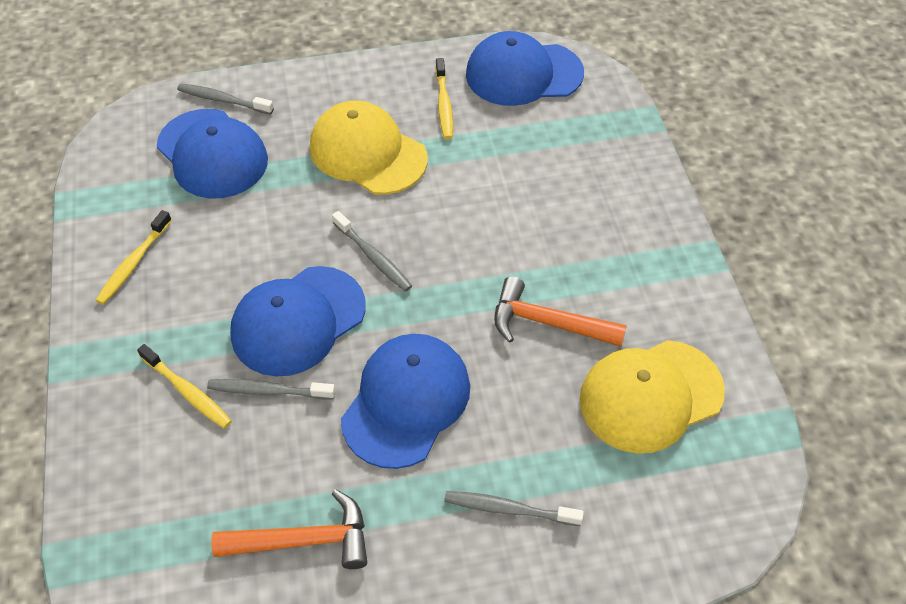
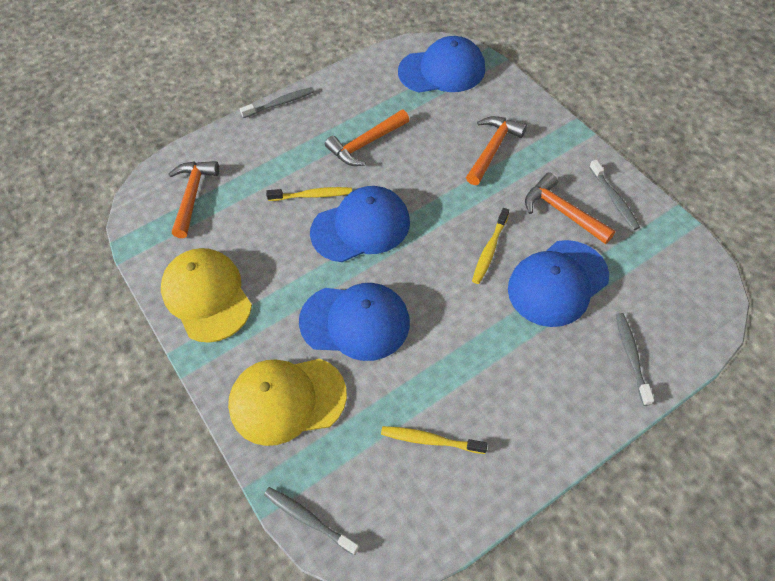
orange hammer: 2 -> 4

